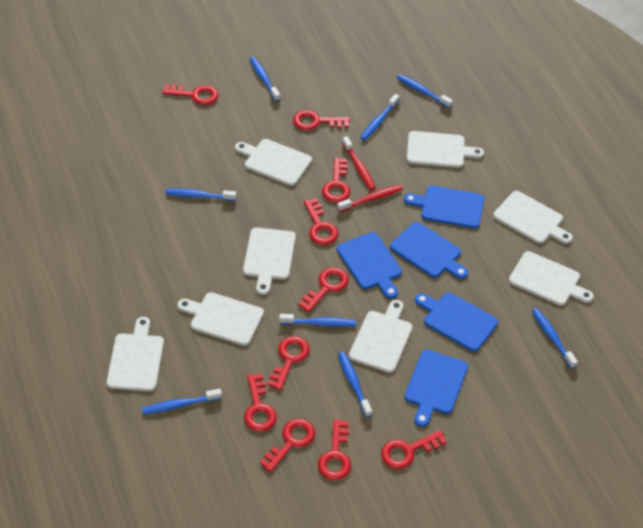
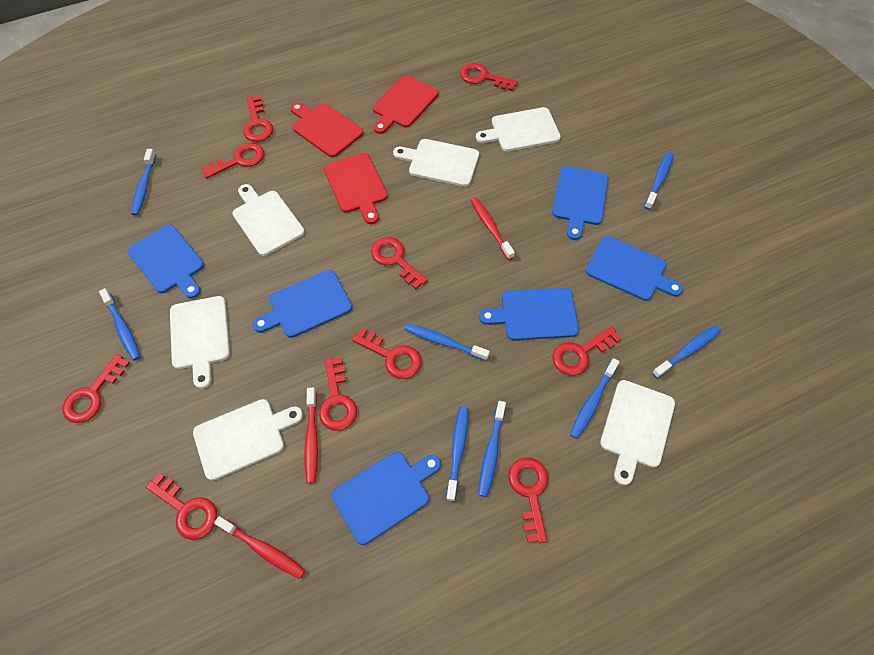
blue cutting board: 5 -> 6
red cutting board: 0 -> 3
red toothbrush: 2 -> 3
white cutting board: 8 -> 6

